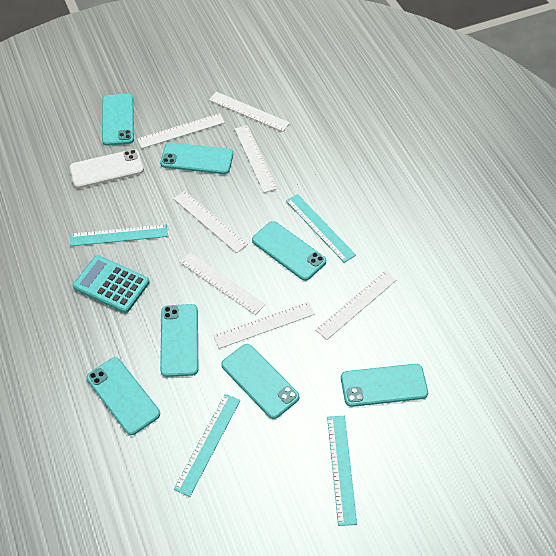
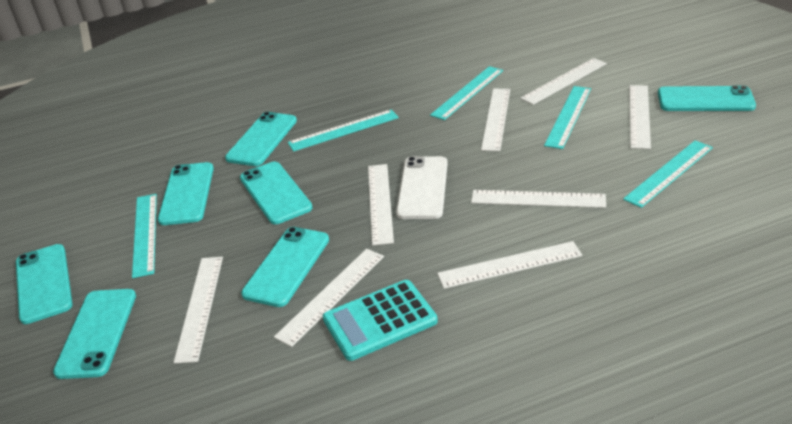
turquoise ruler: 4 -> 5
white ruler: 7 -> 8

